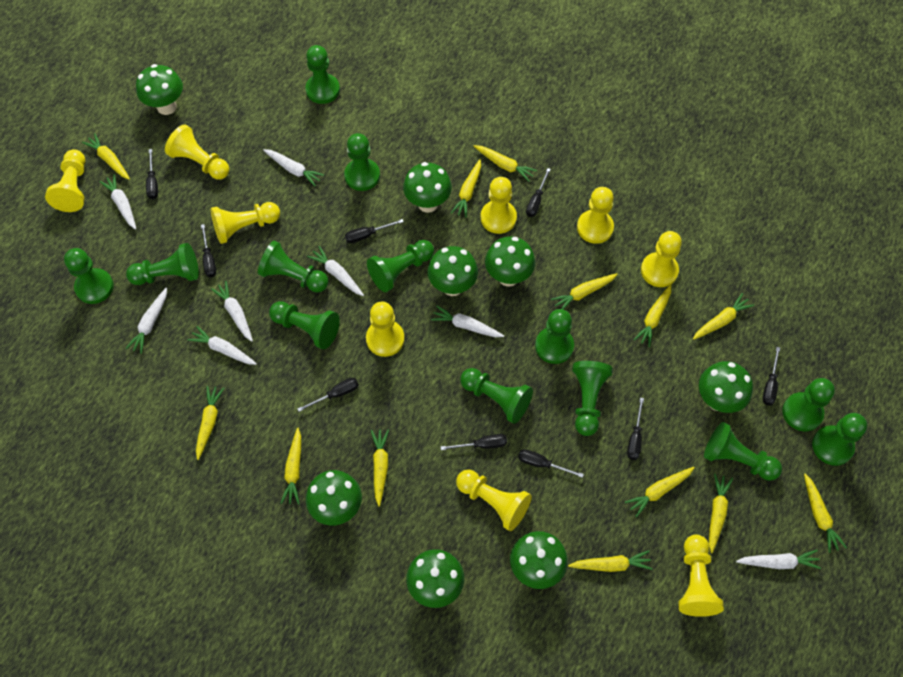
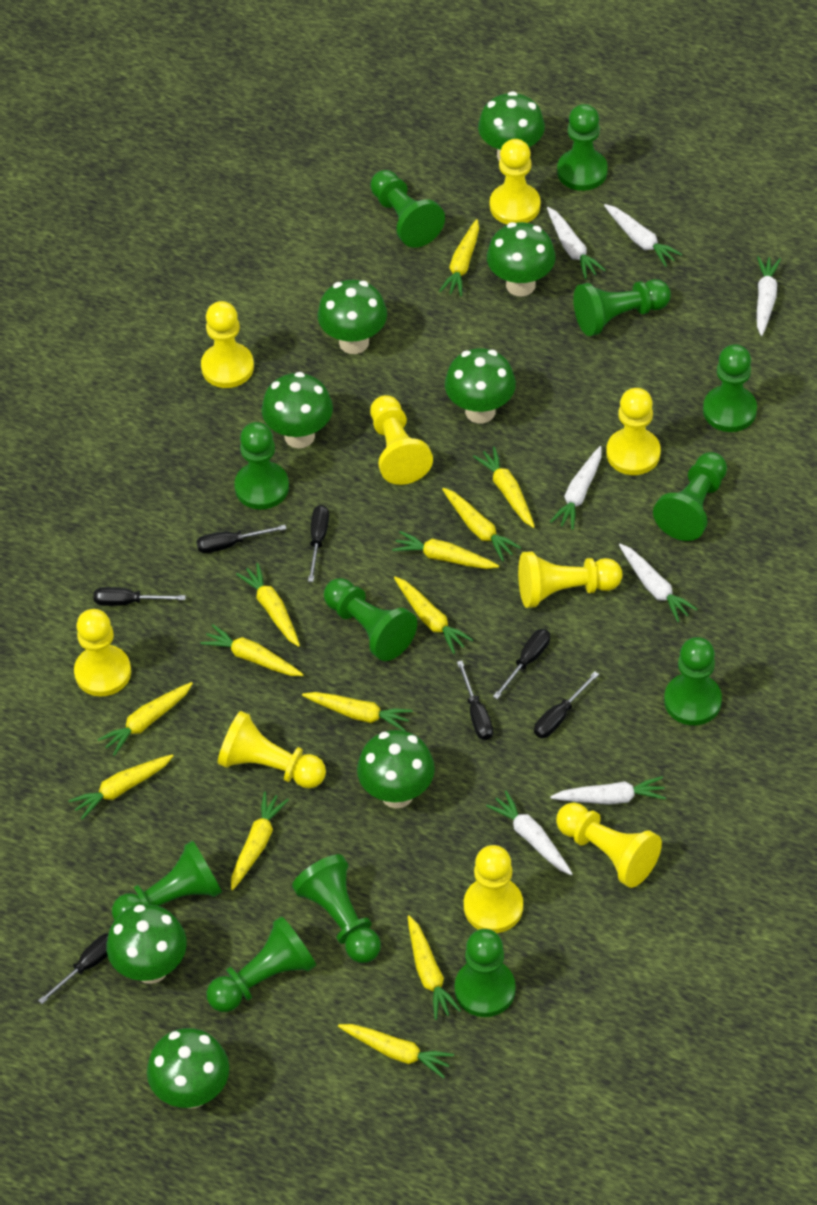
black screwdriver: 9 -> 7
green pawn: 13 -> 12
white carrot: 8 -> 7

